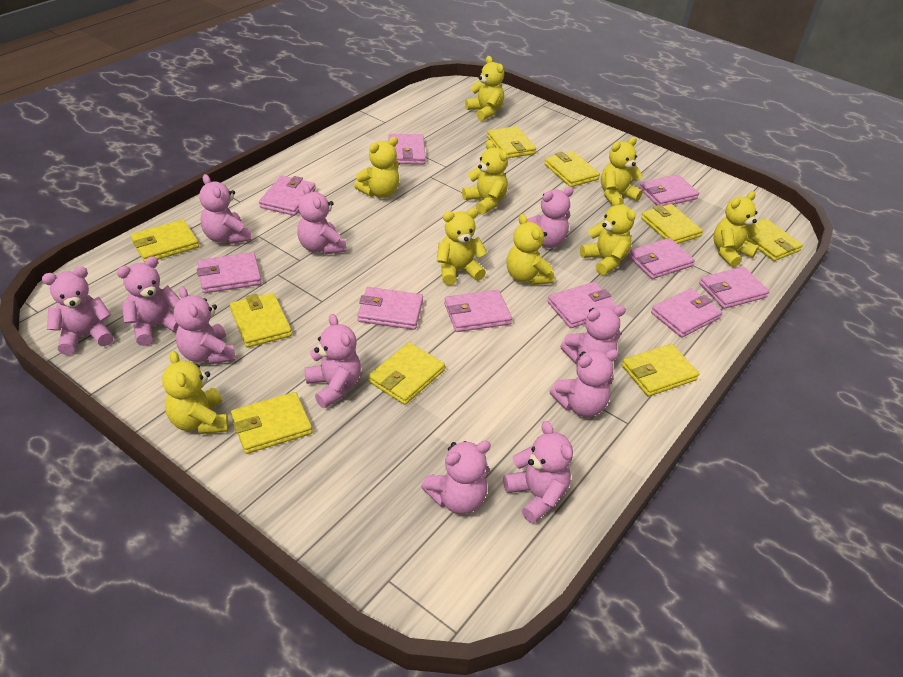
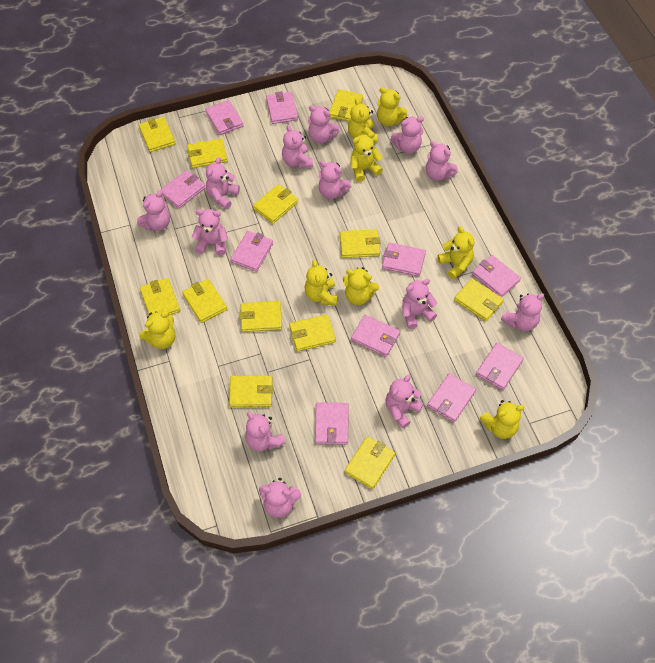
pink teddy bear: 11 -> 13
yellow teddy bear: 9 -> 8
yellow wallet: 9 -> 12

